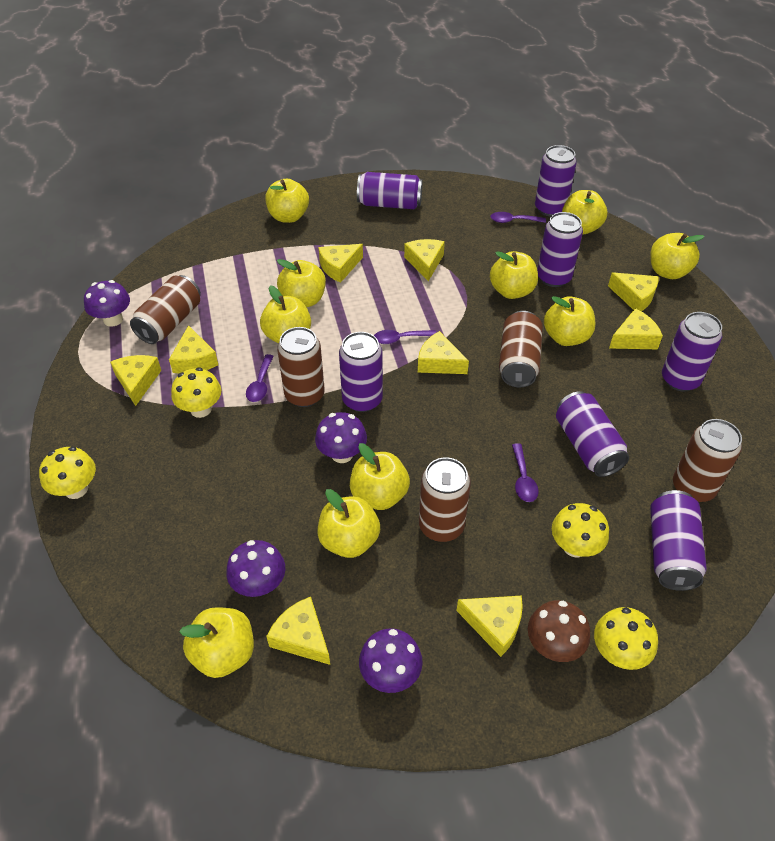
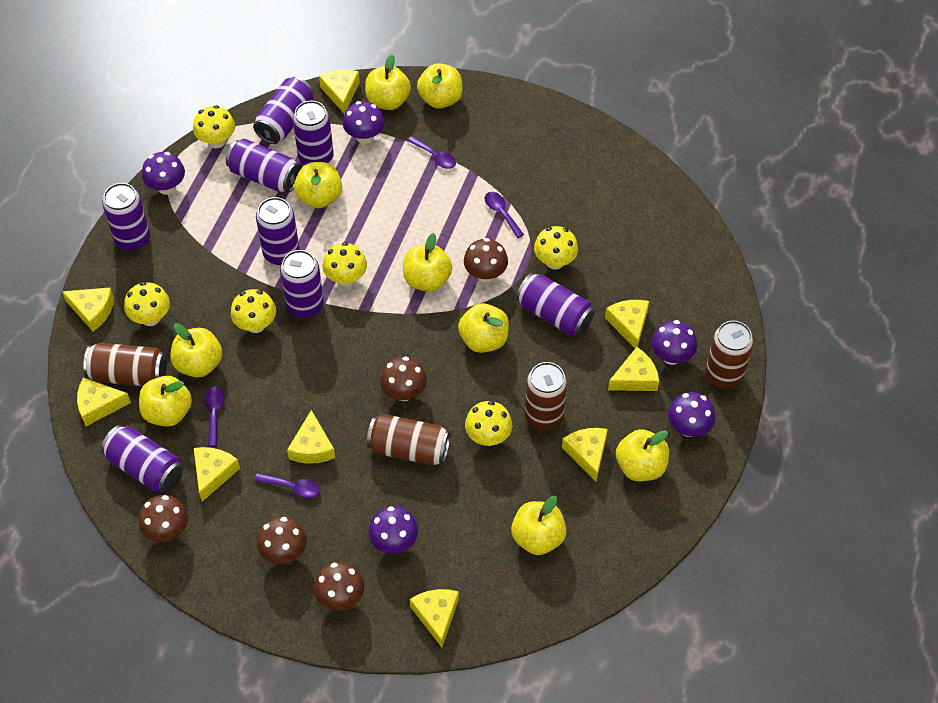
brown can: 5 -> 4
brown mushroom: 1 -> 5
purple can: 7 -> 8
purple mushroom: 4 -> 5
yellow apple: 10 -> 9
yellow mushroom: 4 -> 6

